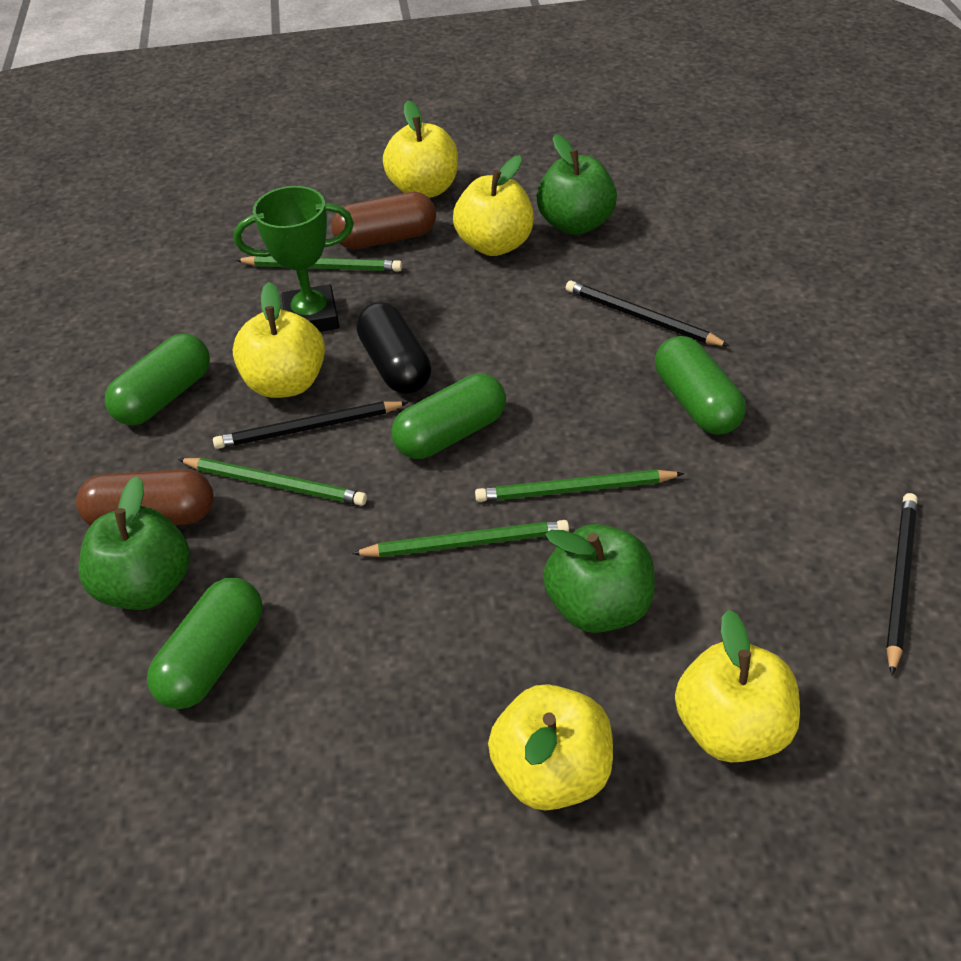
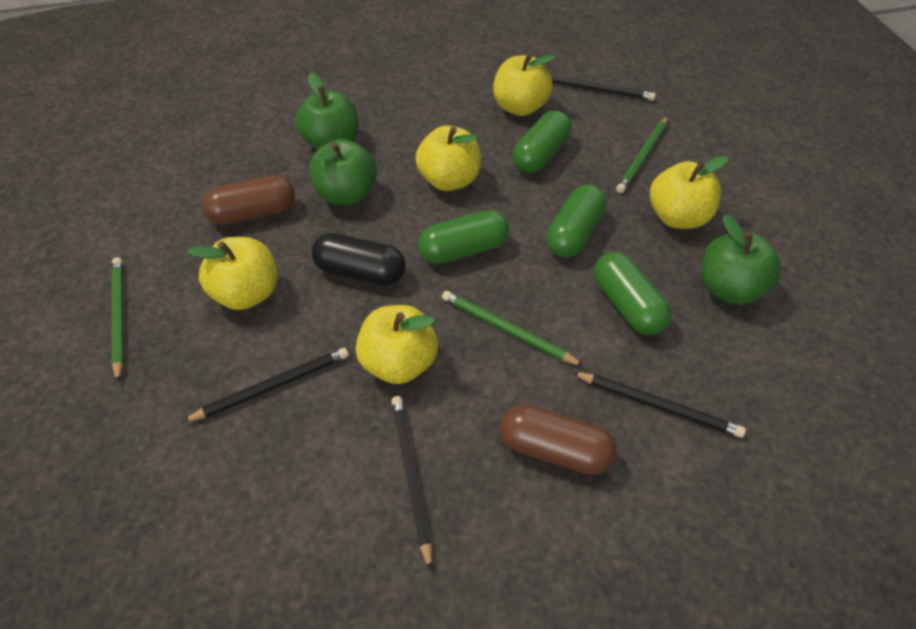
black pencil: 3 -> 4
green pencil: 4 -> 3
green trophy: 1 -> 0

